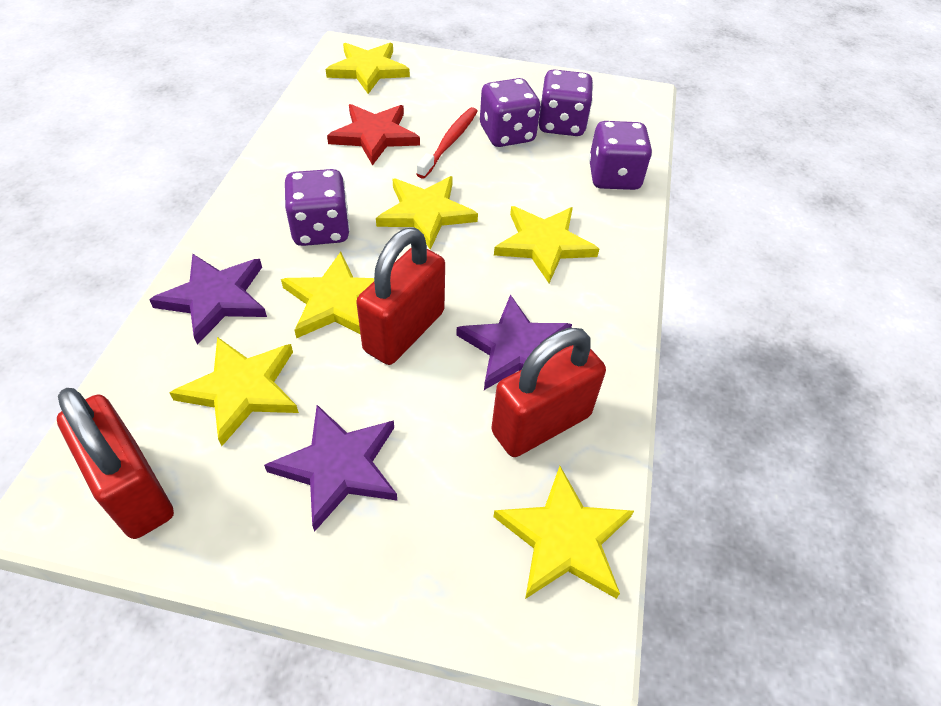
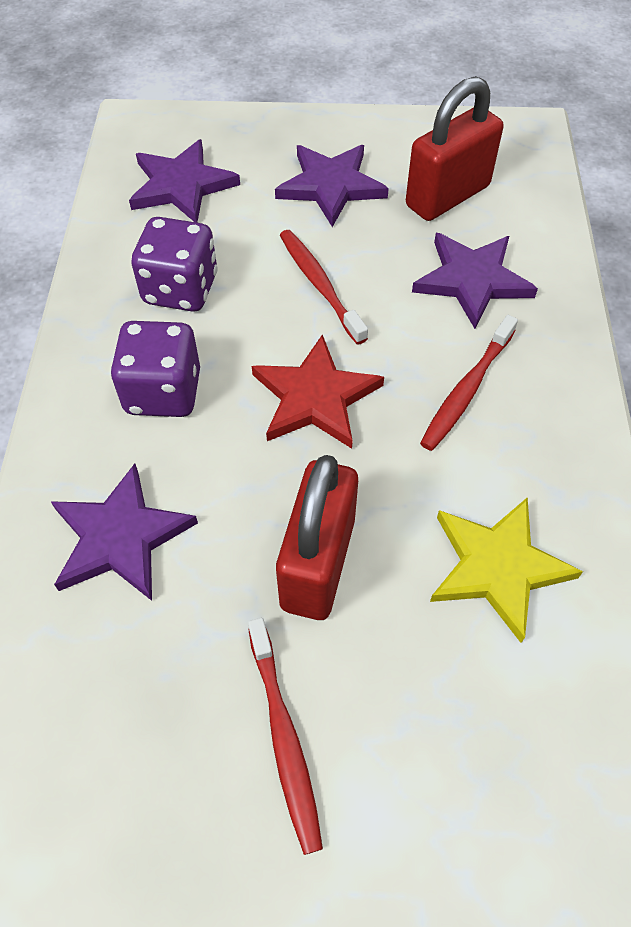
purple dice: 4 -> 2
purple star: 3 -> 4
red padlock: 3 -> 2
red toothbrush: 1 -> 3
yellow star: 6 -> 1

